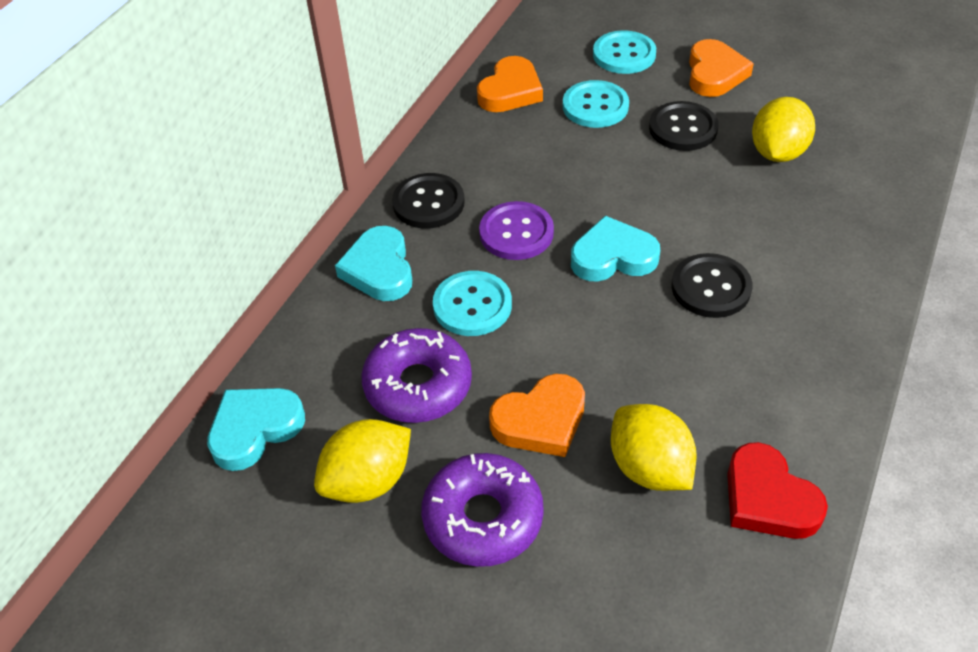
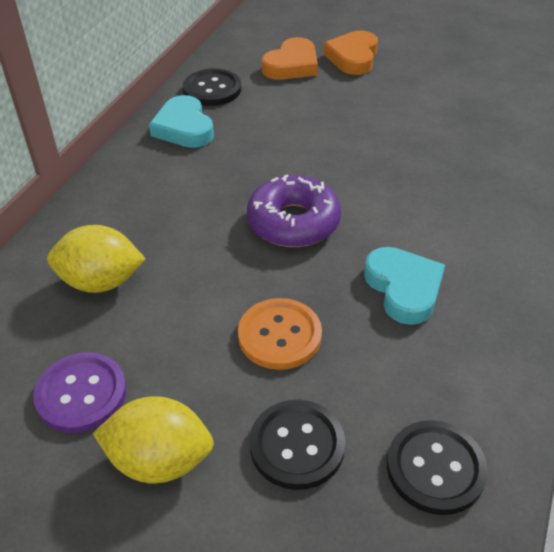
orange button: 0 -> 1
orange heart: 3 -> 2
purple donut: 2 -> 1
red heart: 1 -> 0
turquoise button: 3 -> 0
turquoise heart: 3 -> 2
yellow lemon: 3 -> 2

